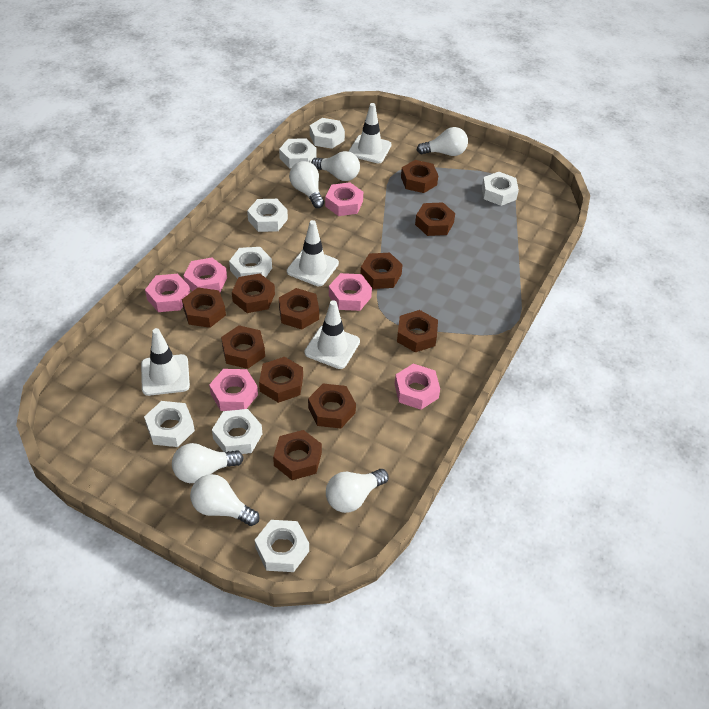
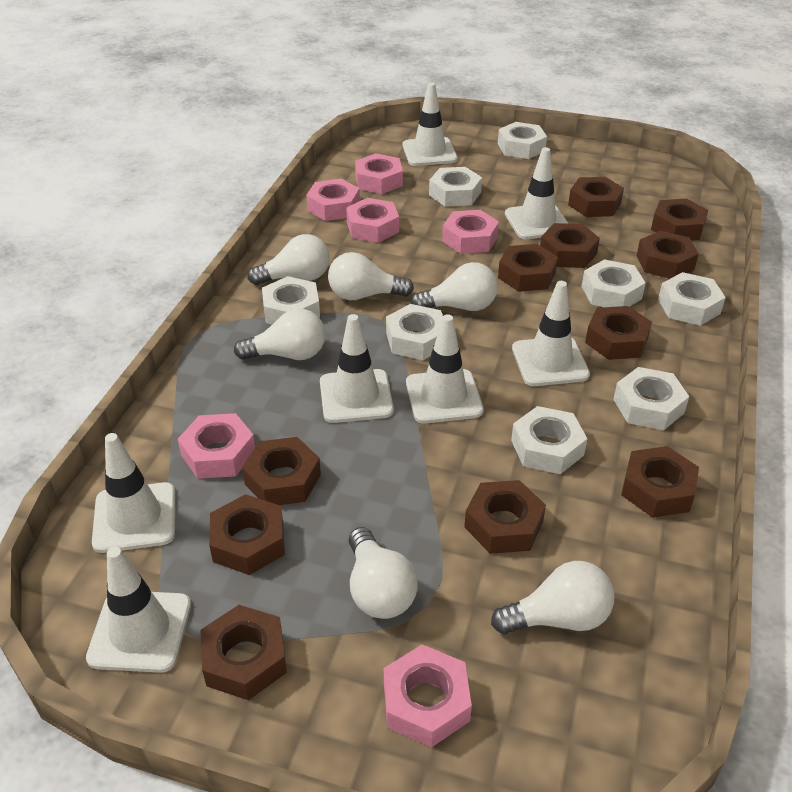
white traffic cone: 4 -> 7

